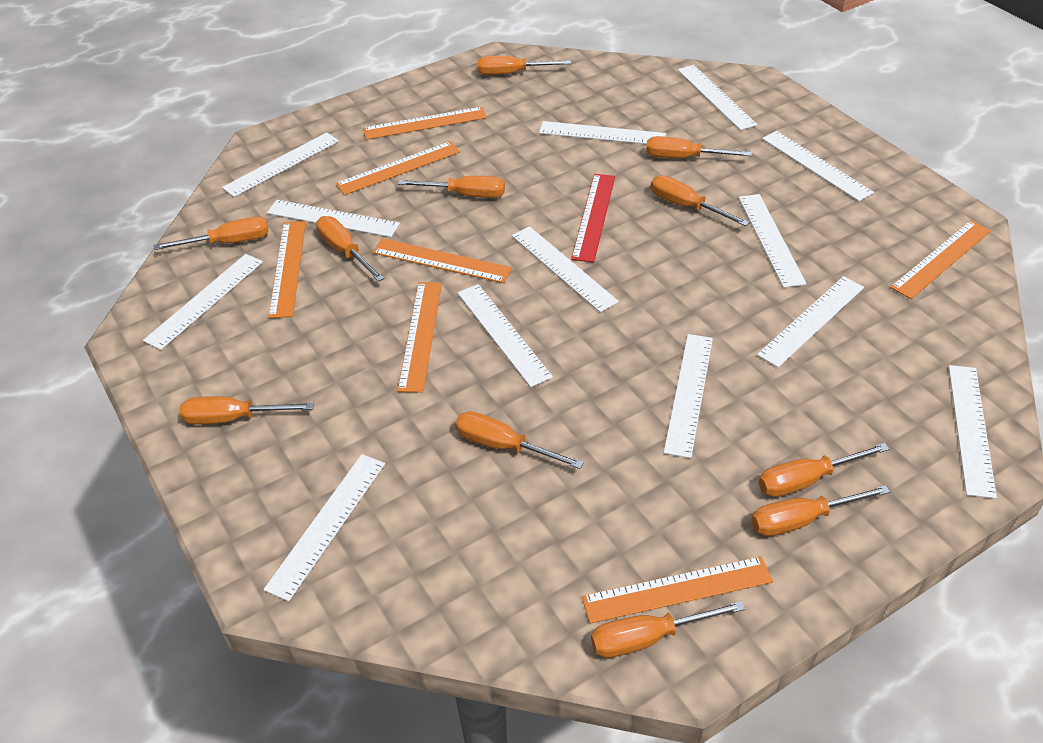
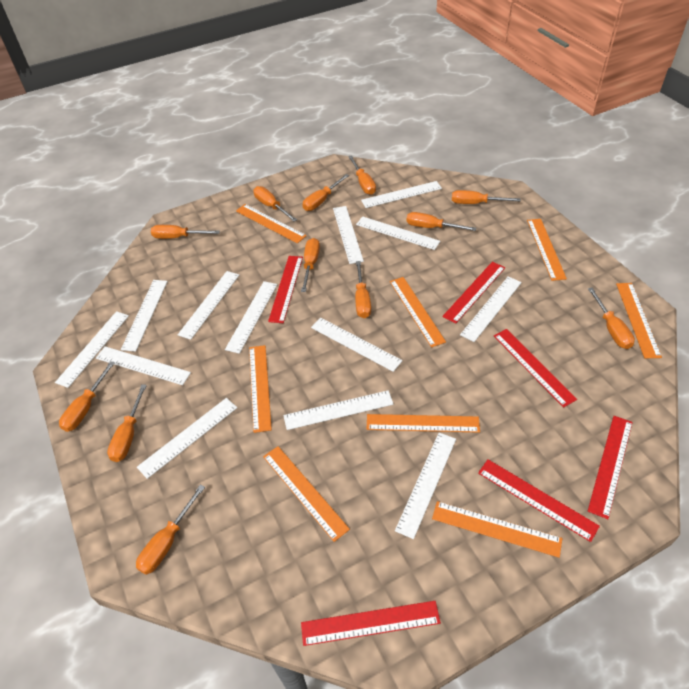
orange ruler: 7 -> 8
orange screwdriver: 11 -> 12
red ruler: 1 -> 6

